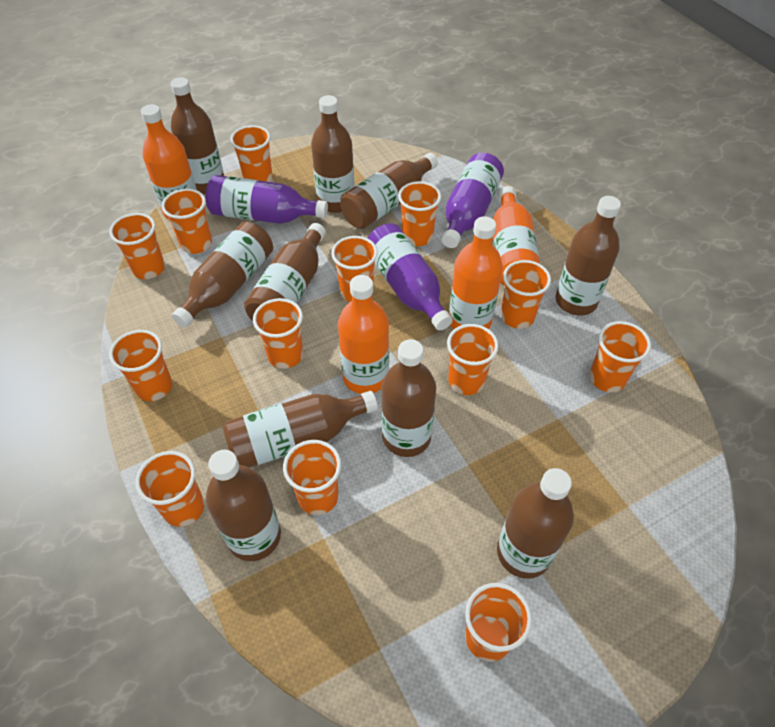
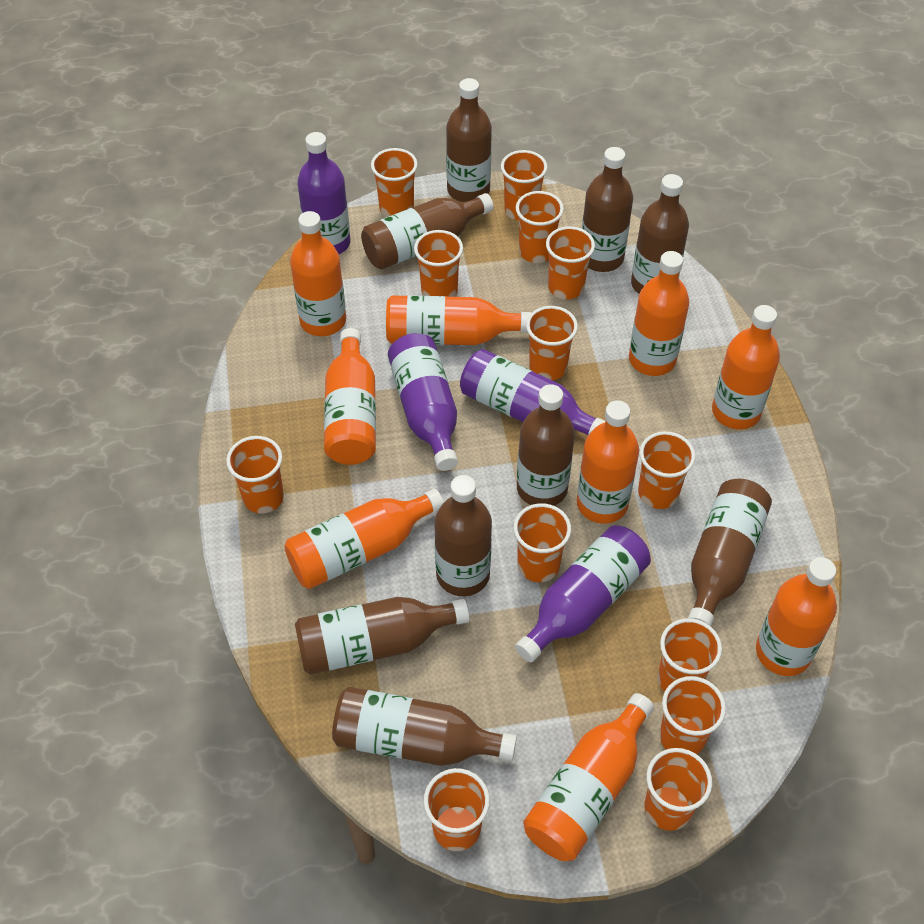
brown bottle: 10 -> 9
orange bottle: 4 -> 9
purple bottle: 3 -> 4

